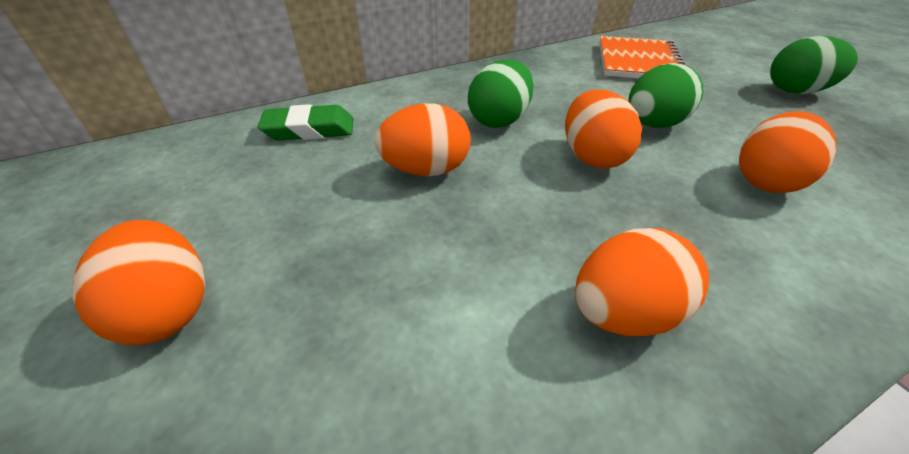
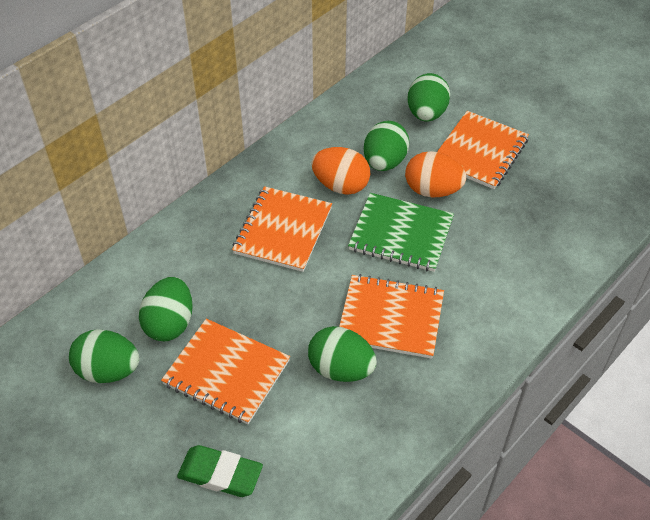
green egg: 3 -> 5
green notebook: 0 -> 1
orange egg: 5 -> 2
orange notebook: 1 -> 4

